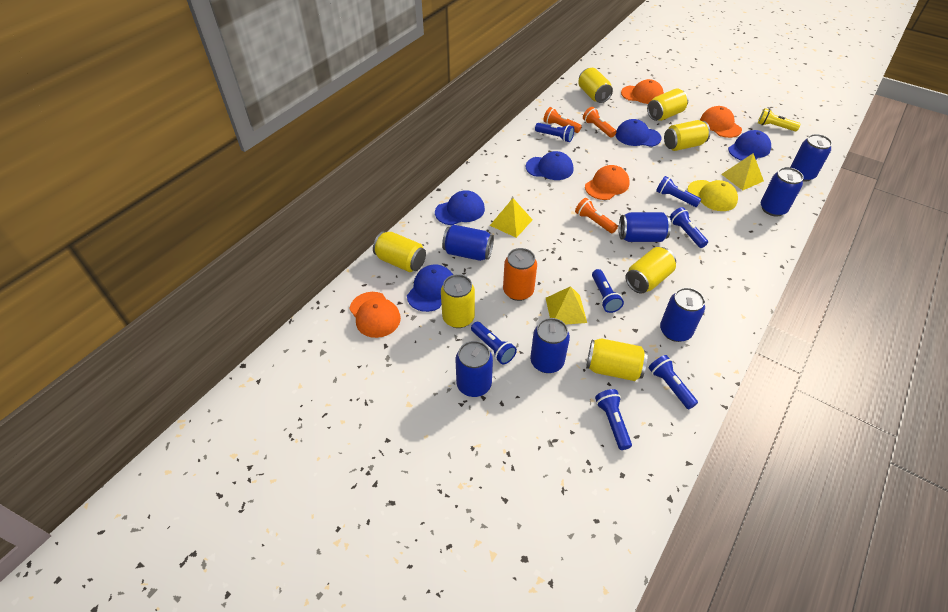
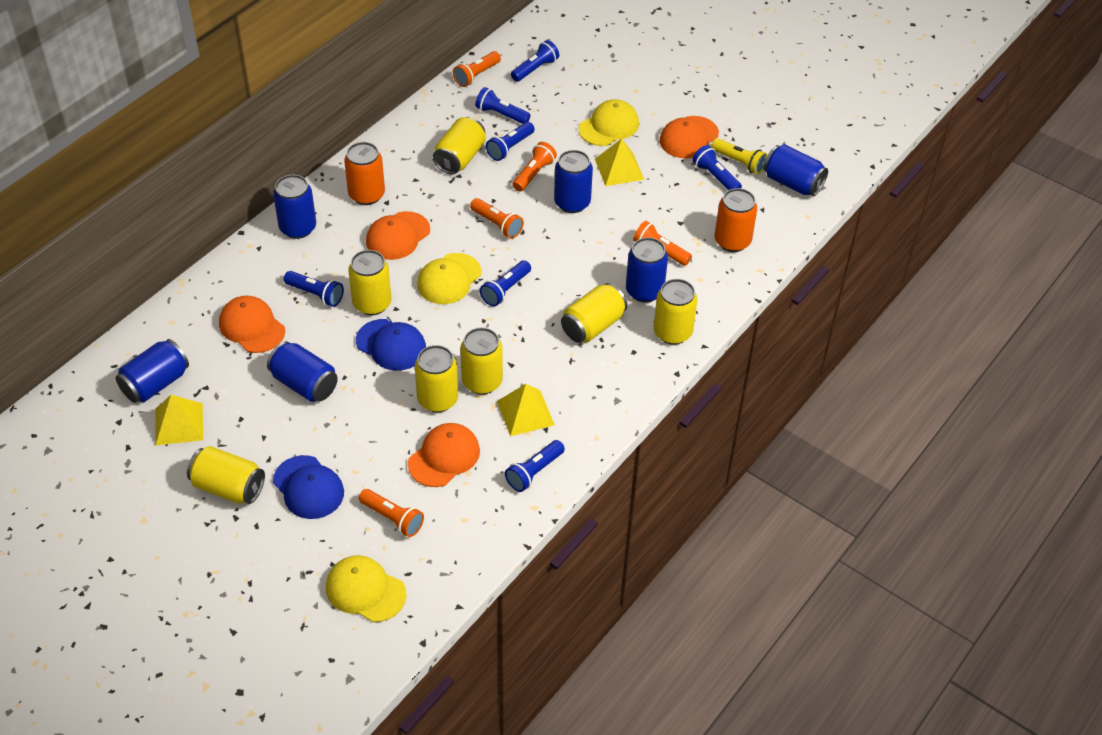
blue can: 7 -> 6
blue cap: 5 -> 2
orange can: 1 -> 2
orange flashlight: 3 -> 5
yellow cap: 1 -> 3

